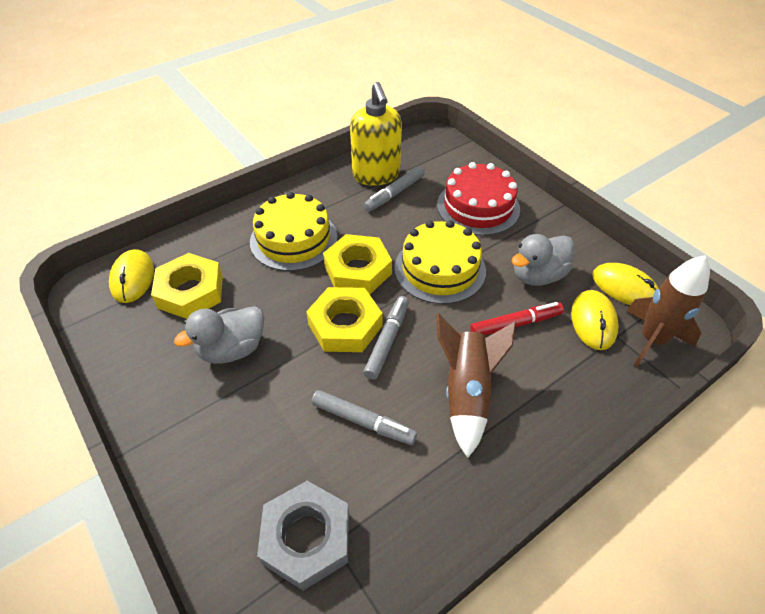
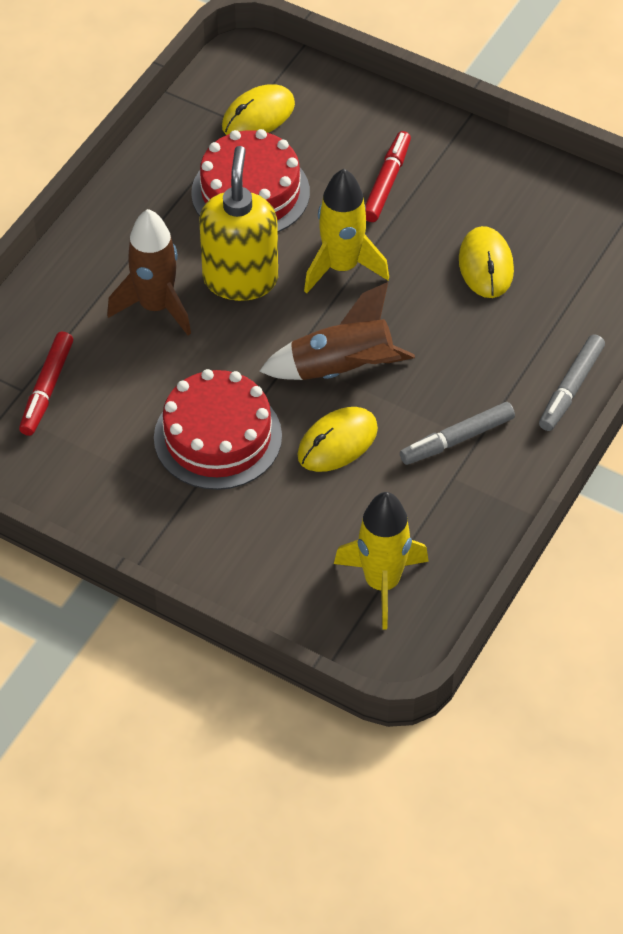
grey duck: 2 -> 0
grey marker: 3 -> 2
grey nut: 1 -> 0
red cake: 1 -> 2
red marker: 1 -> 2
yellow cake: 2 -> 0
yellow nut: 3 -> 0
yellow rocket: 0 -> 2

